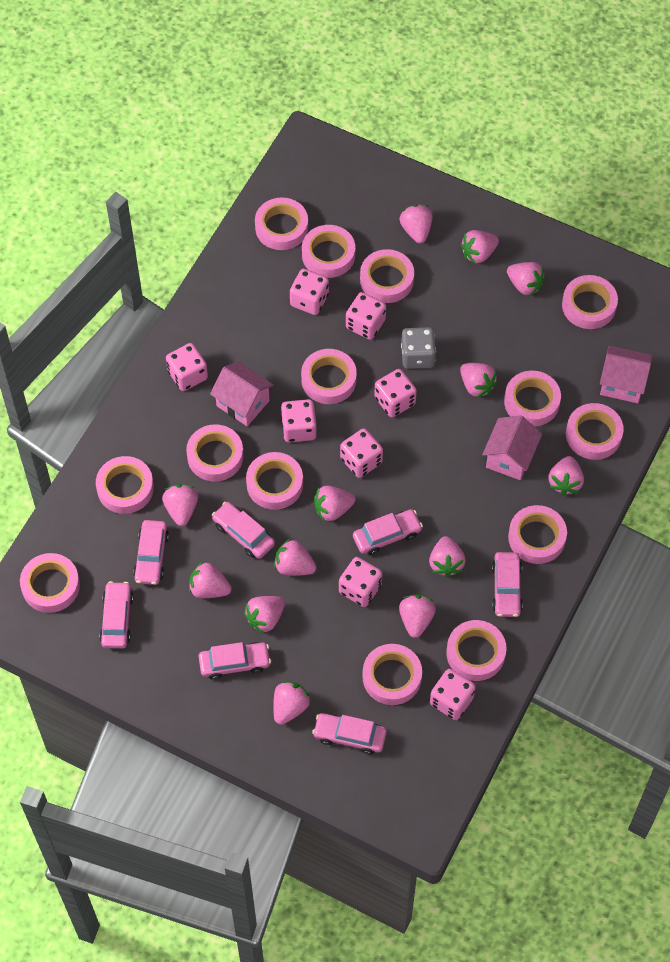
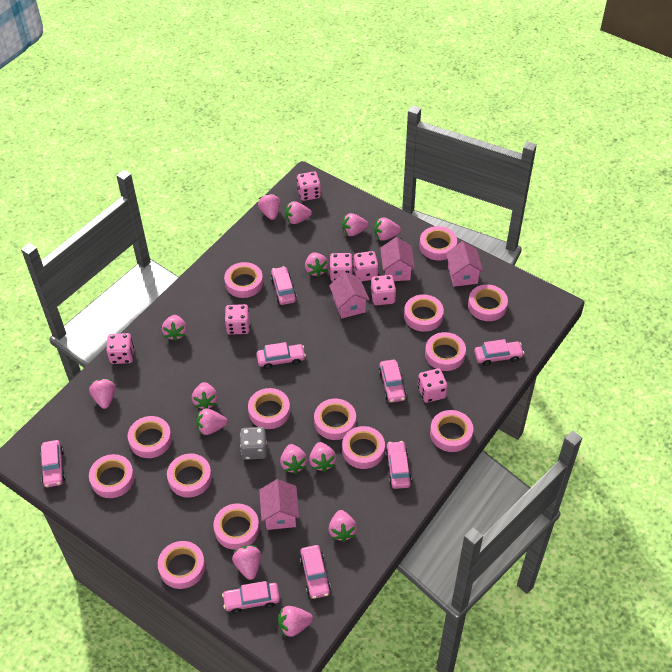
pink car: 7 -> 8
pink dice: 8 -> 7
pink house: 3 -> 4
pink strawberry: 13 -> 14

